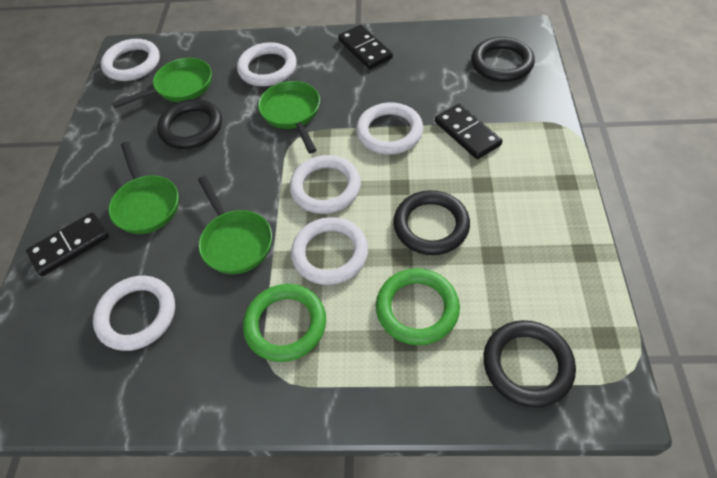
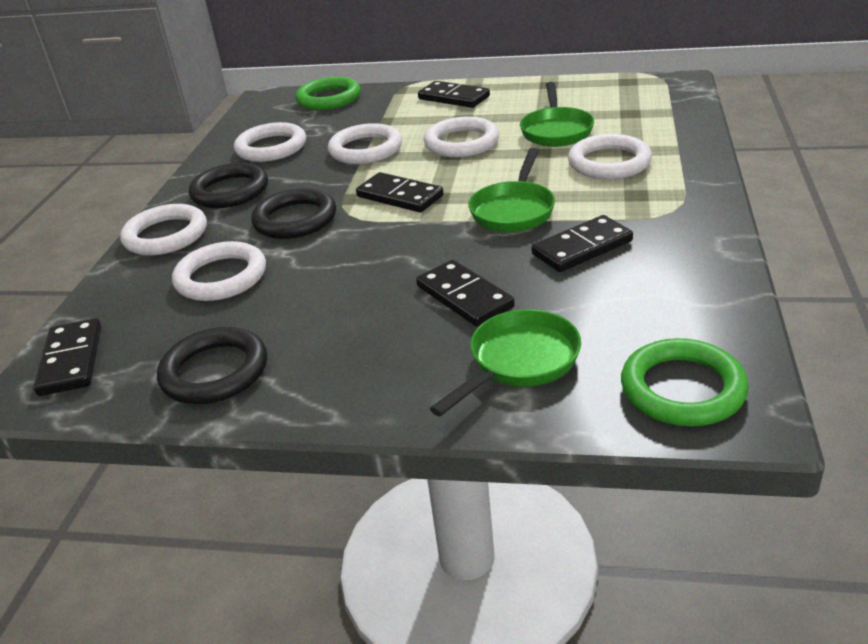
black domino: 3 -> 5
black ring: 4 -> 3
green pan: 4 -> 3

